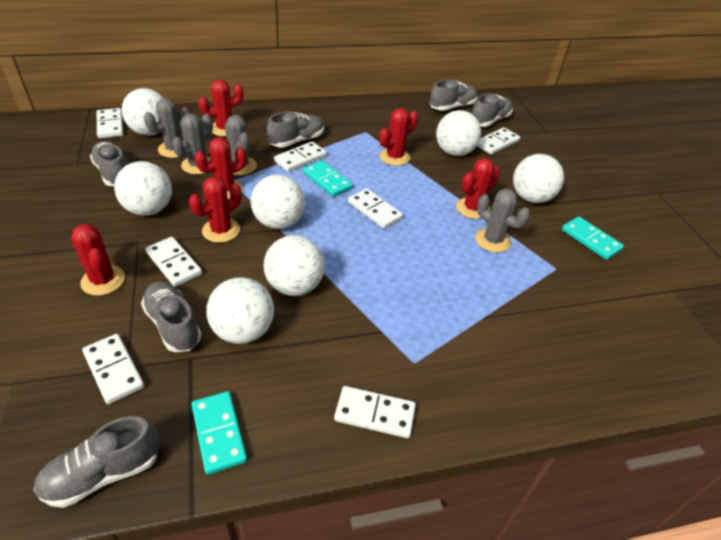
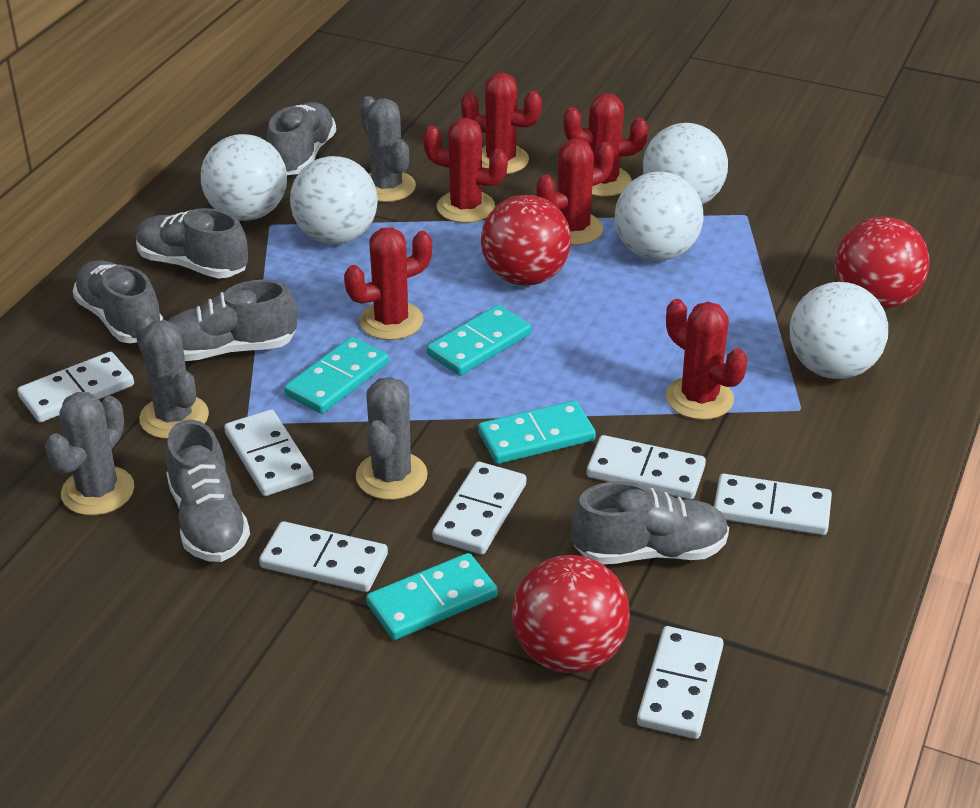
red ball: 0 -> 3
turquoise domino: 3 -> 4
white ball: 7 -> 5

